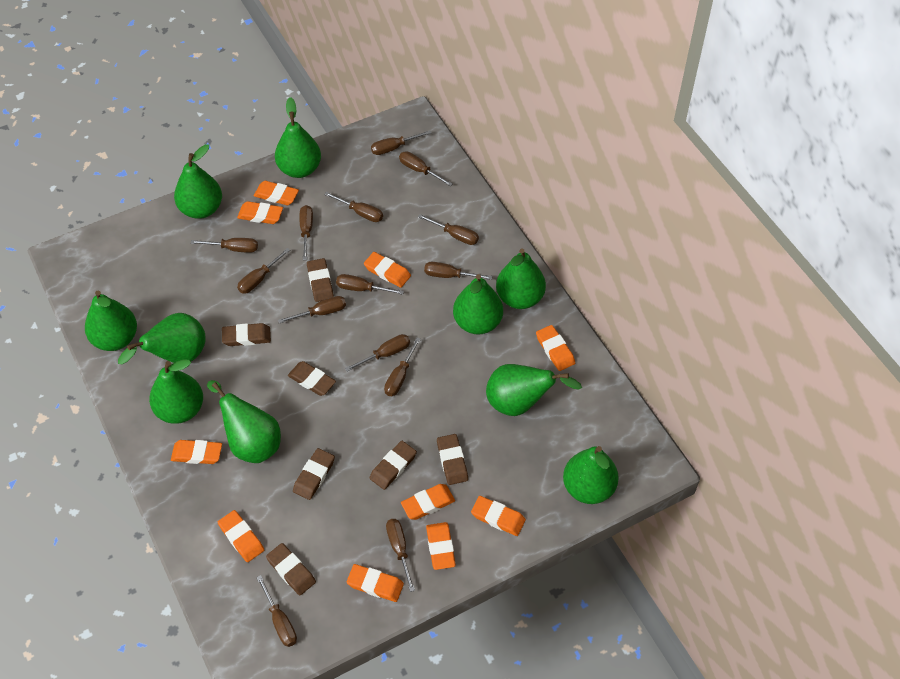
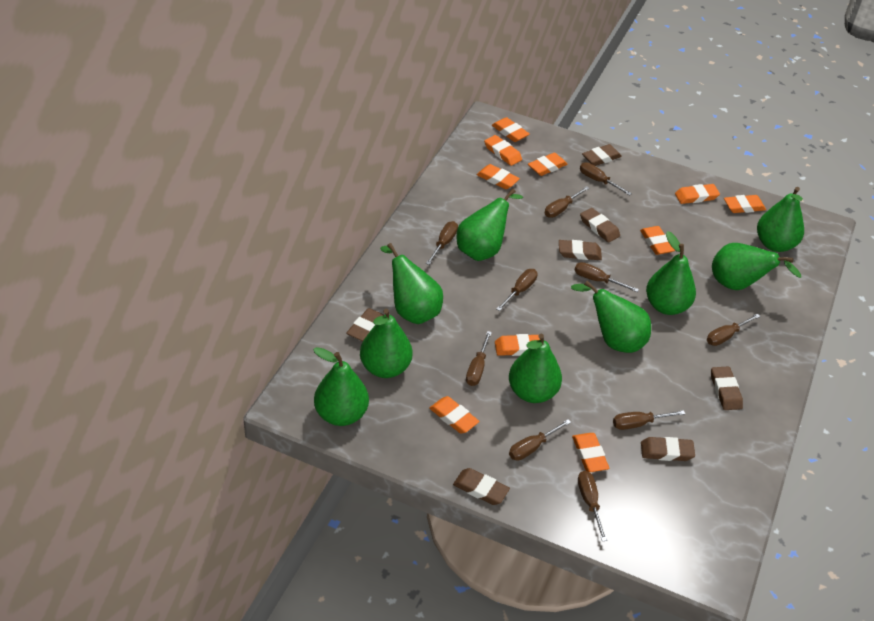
brown screwdriver: 14 -> 10
green pear: 10 -> 9

